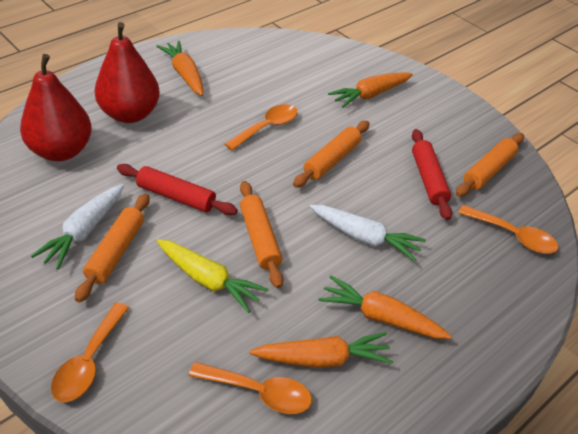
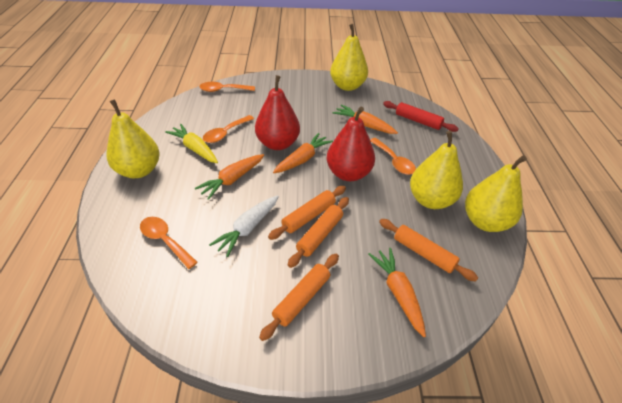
red rolling pin: 2 -> 1
white carrot: 2 -> 1
yellow pear: 0 -> 4

